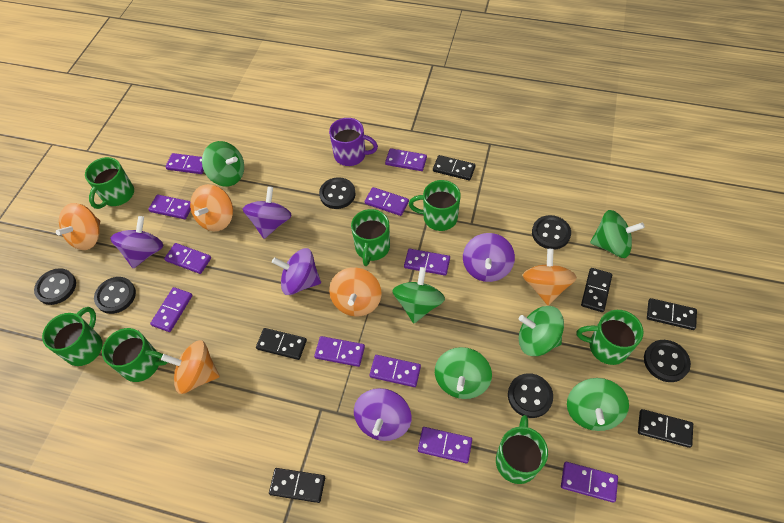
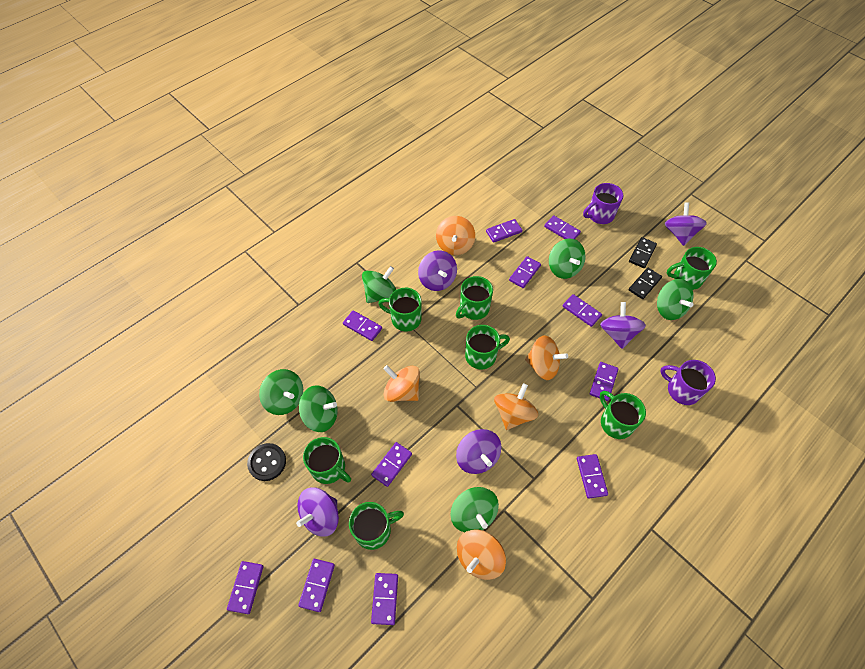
black button: 6 -> 1
black domino: 6 -> 2
purple mug: 1 -> 2

